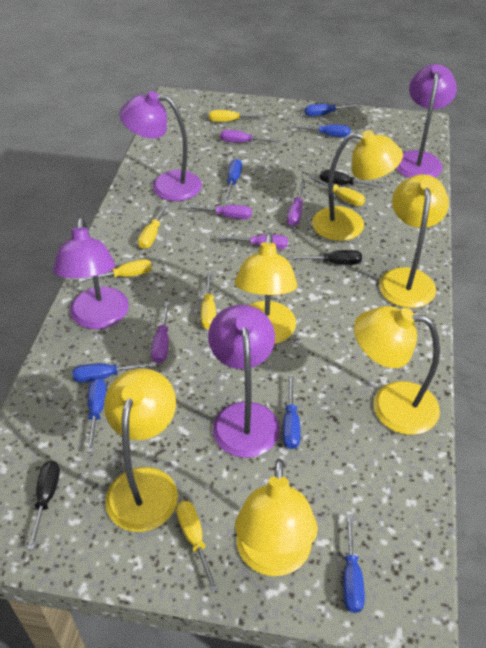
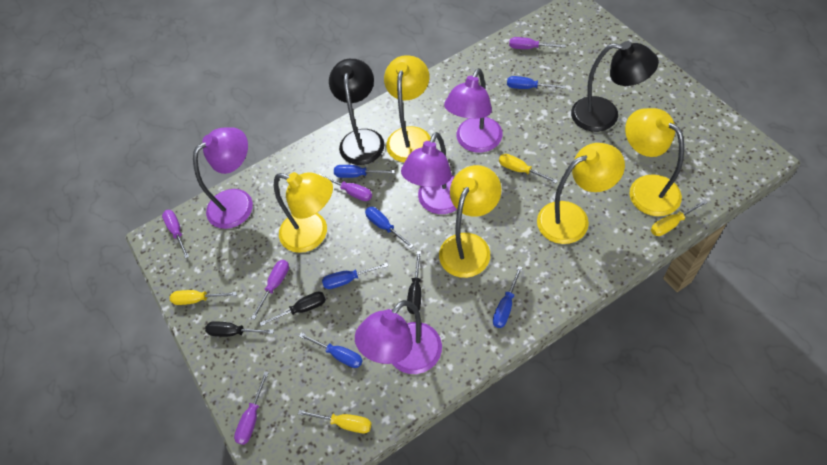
black lamp: 0 -> 2
blue screwdriver: 7 -> 6
yellow lamp: 6 -> 5
yellow screwdriver: 6 -> 4

